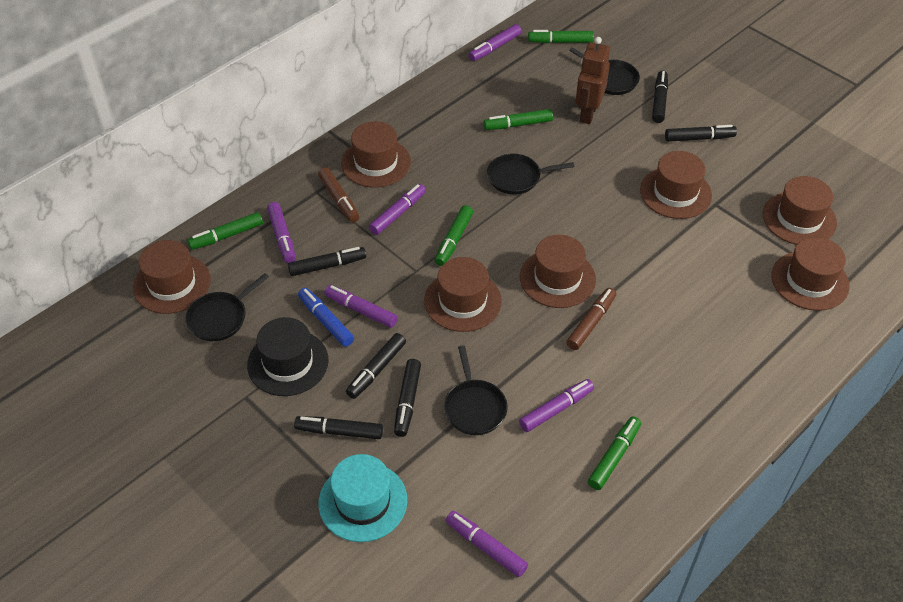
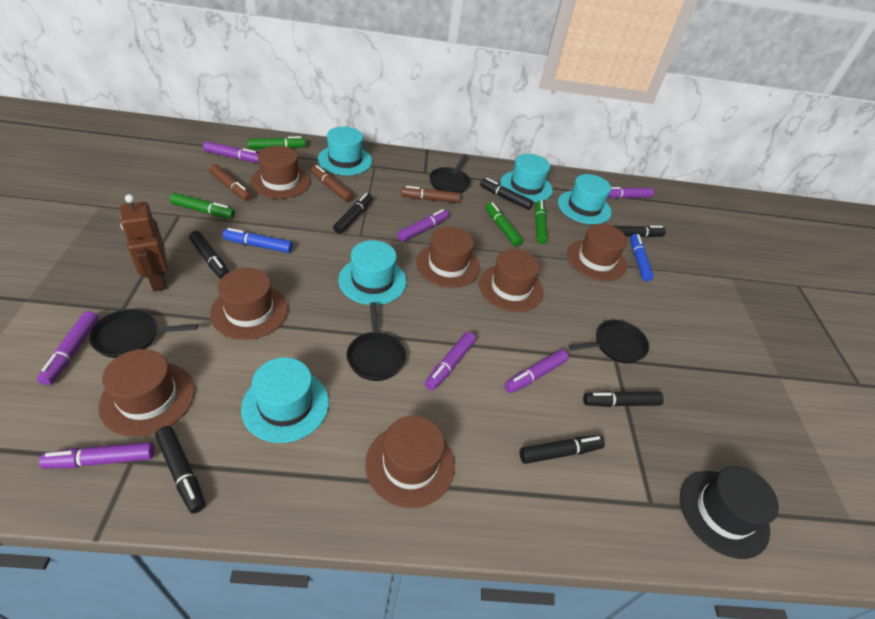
black marker: 6 -> 7
blue marker: 1 -> 2
brown marker: 2 -> 3
green marker: 5 -> 4
purple marker: 6 -> 7
turquoise hat: 1 -> 5

